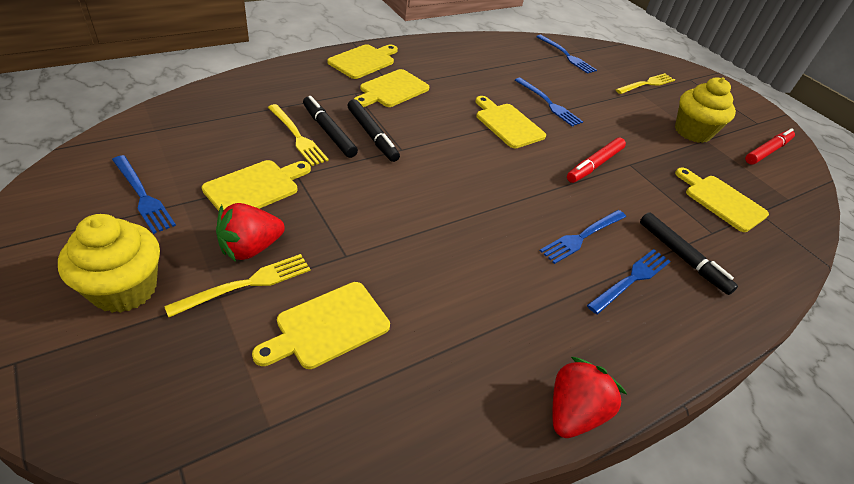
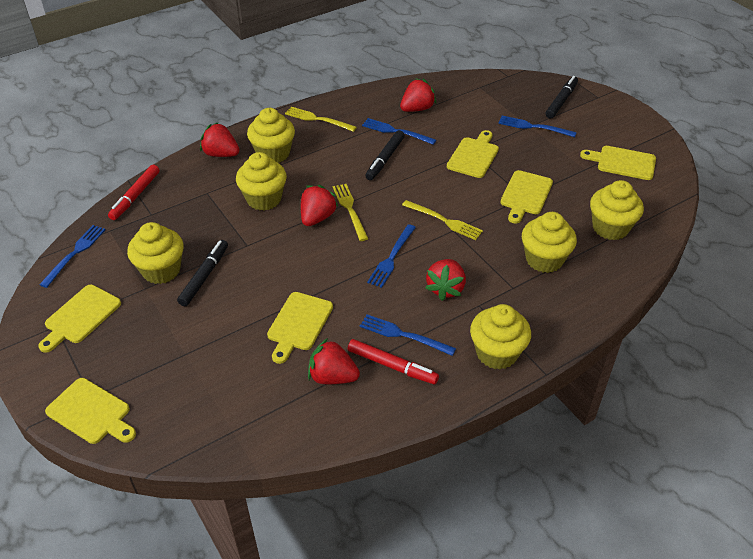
red strawberry: 2 -> 5
yellow cupcake: 2 -> 6

